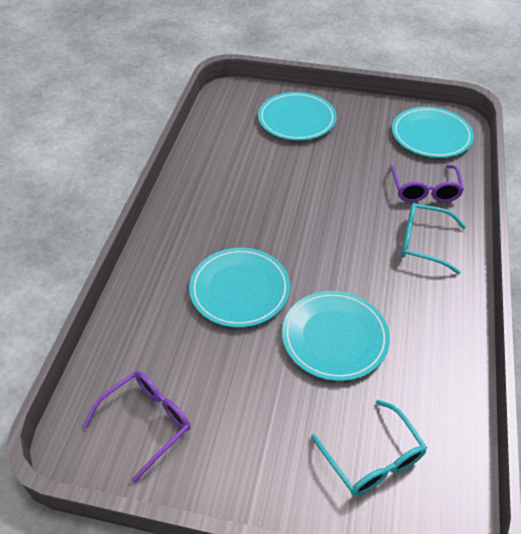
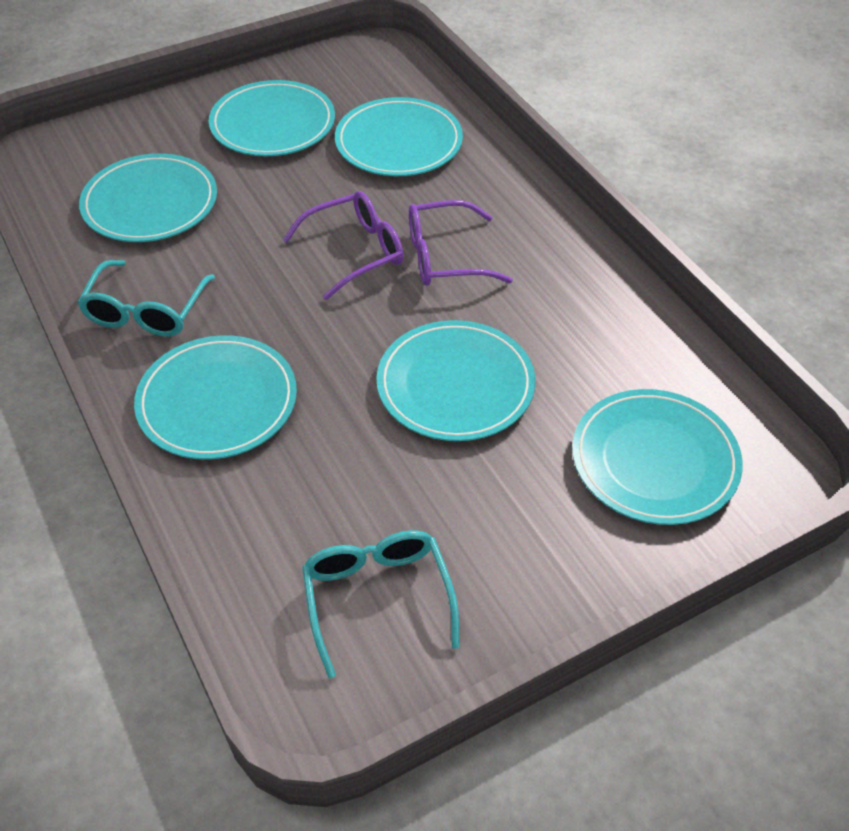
turquoise plate: 4 -> 6

